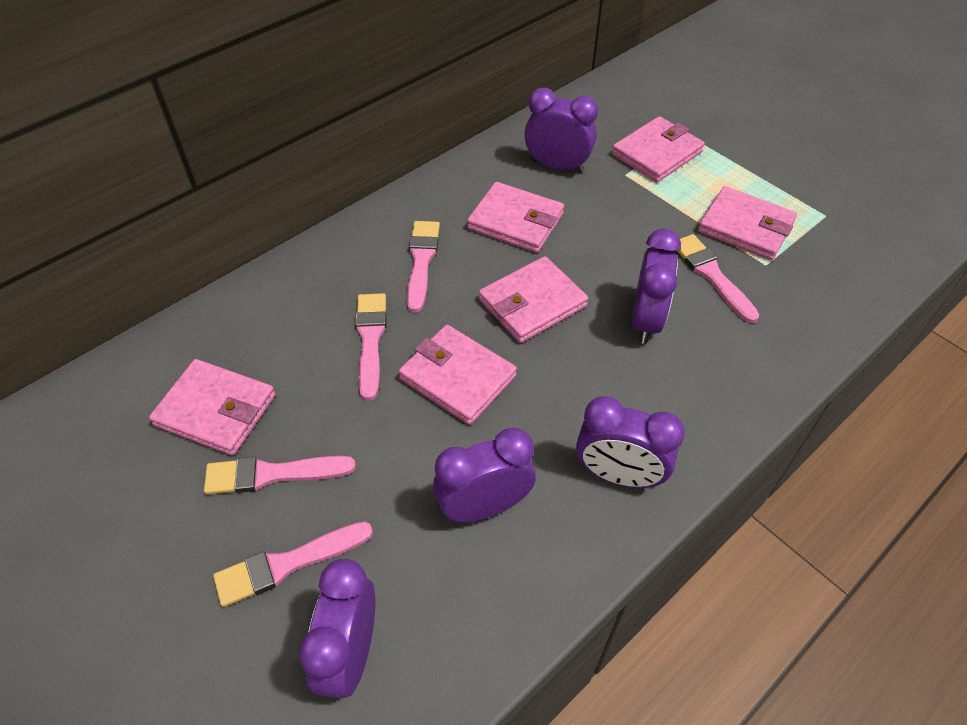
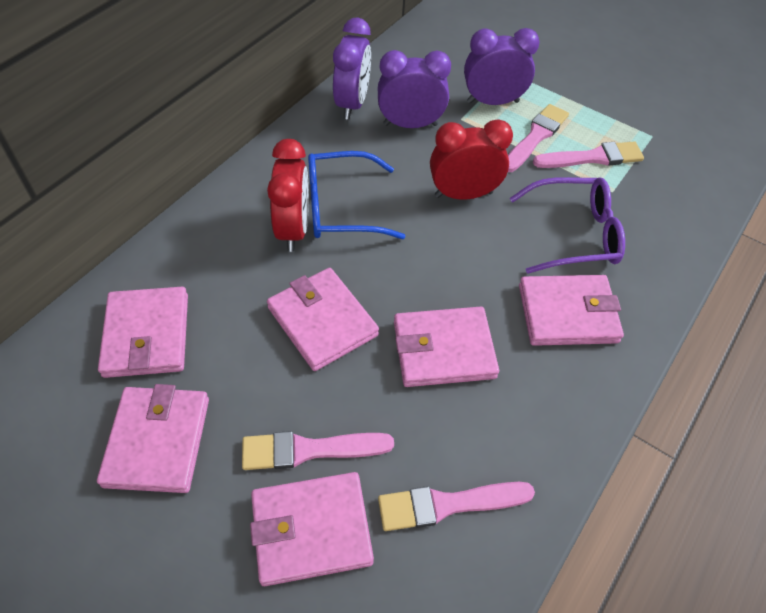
blue glasses: 0 -> 1
pink brush: 5 -> 4
purple clock: 5 -> 3
purple glasses: 0 -> 1
red clock: 0 -> 2

